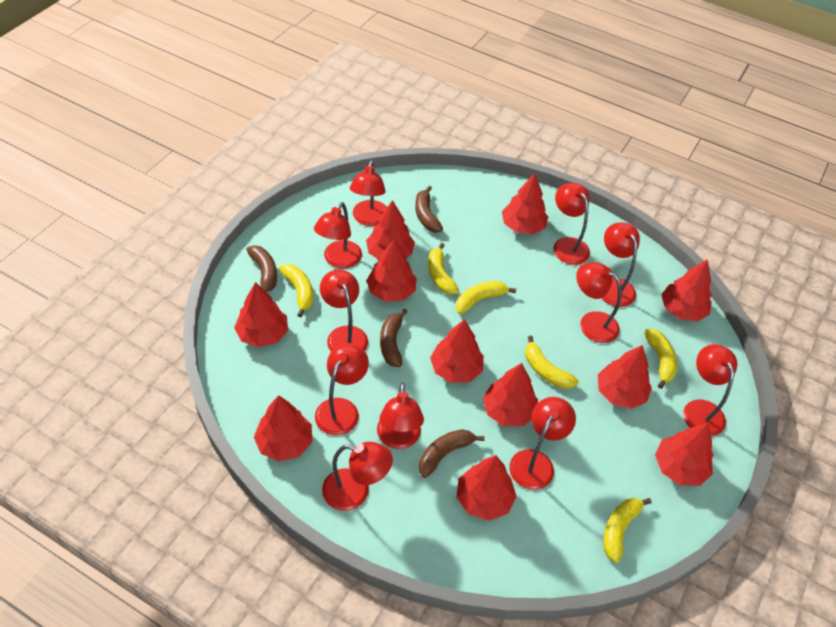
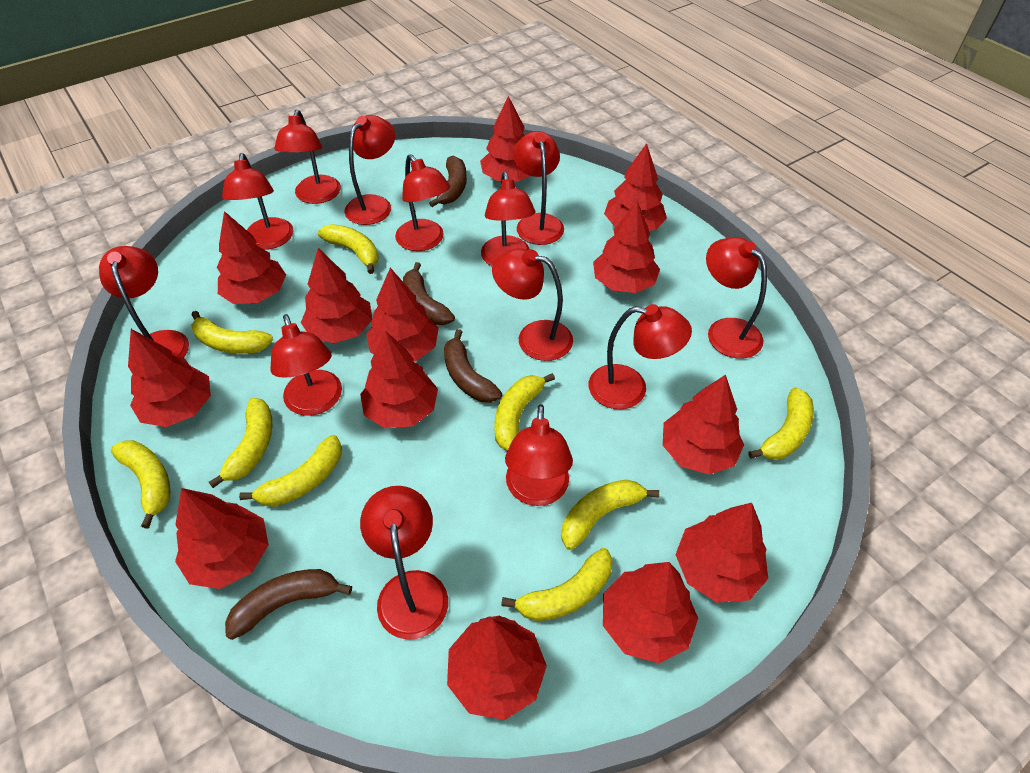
red lamp: 11 -> 13
red tree: 11 -> 13
yellow banana: 6 -> 9

